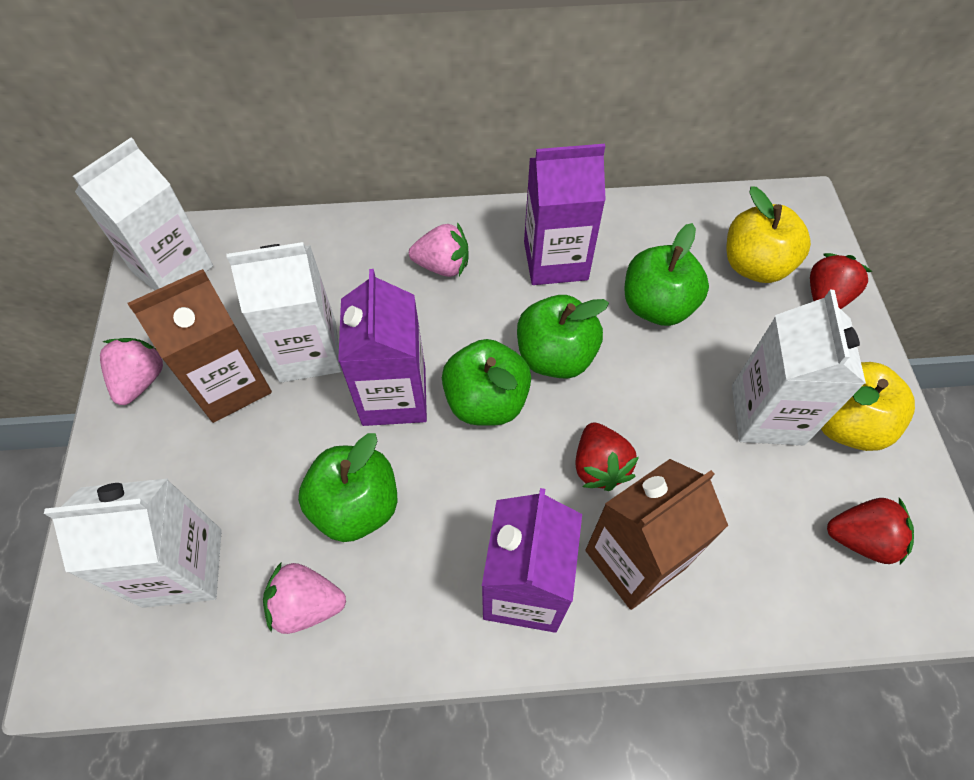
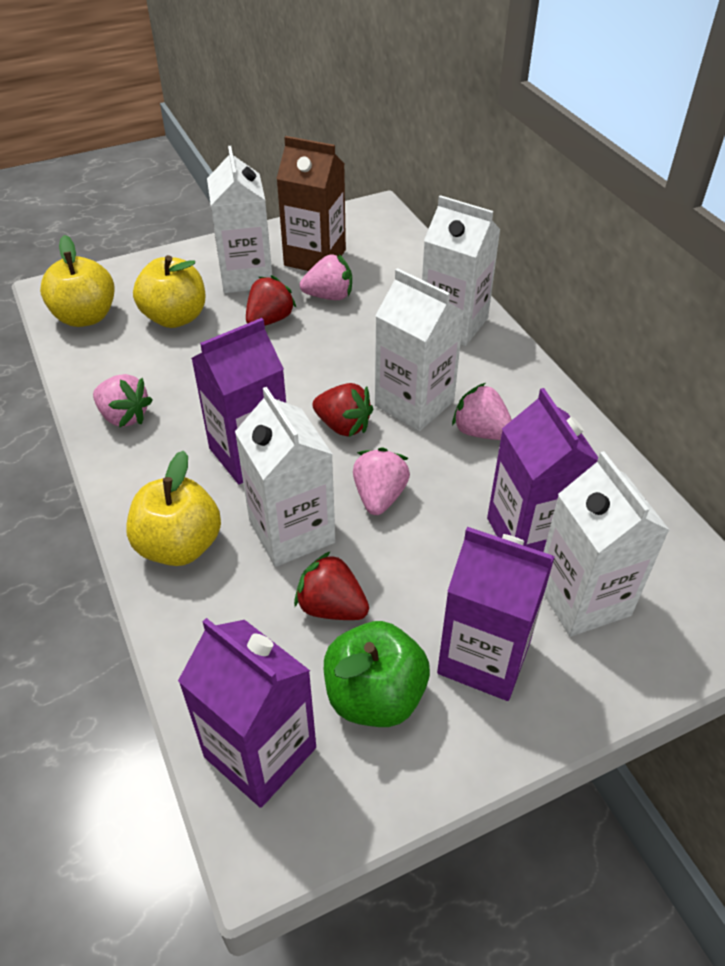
brown carton: 2 -> 1
green apple: 4 -> 1
pink strawberry: 3 -> 4
purple carton: 3 -> 4
white carton: 4 -> 5
yellow apple: 2 -> 3

